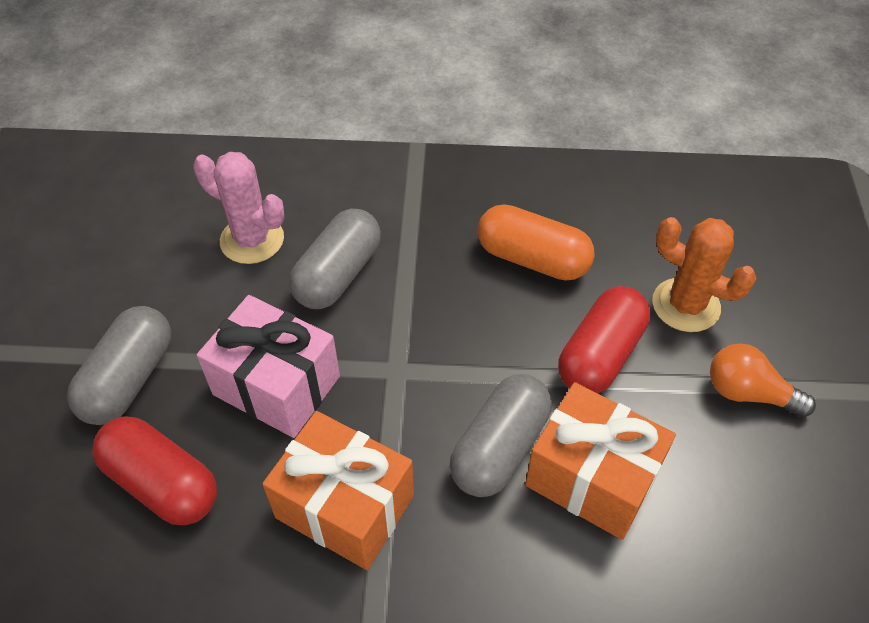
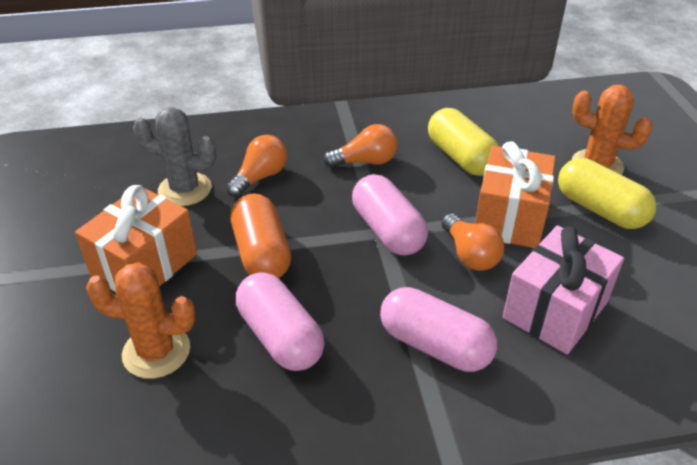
grey cactus: 0 -> 1
grey capsule: 3 -> 0
orange cactus: 1 -> 2
orange light bulb: 1 -> 3
pink cactus: 1 -> 0
pink capsule: 0 -> 3
red capsule: 2 -> 0
yellow capsule: 0 -> 2

